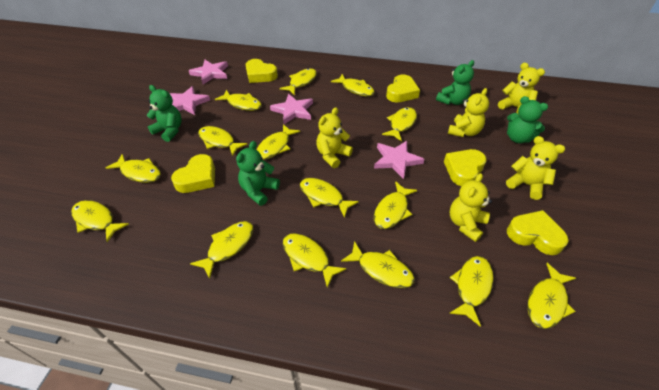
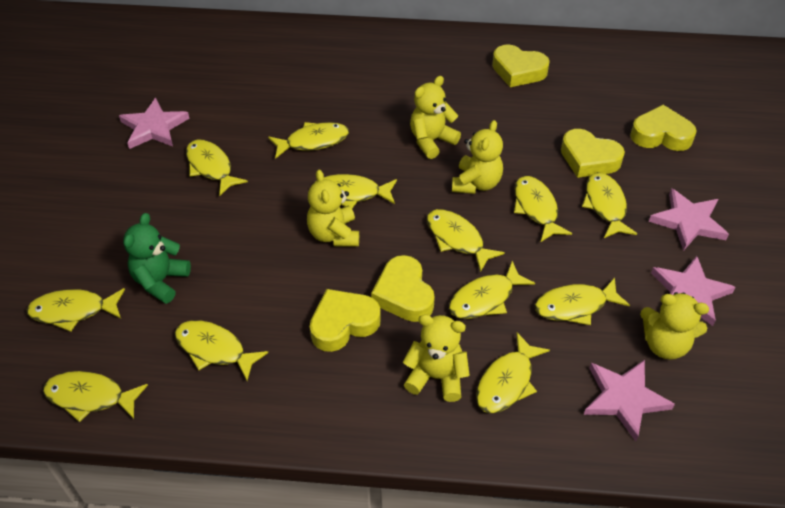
green teddy bear: 4 -> 1
yellow fish: 15 -> 12

